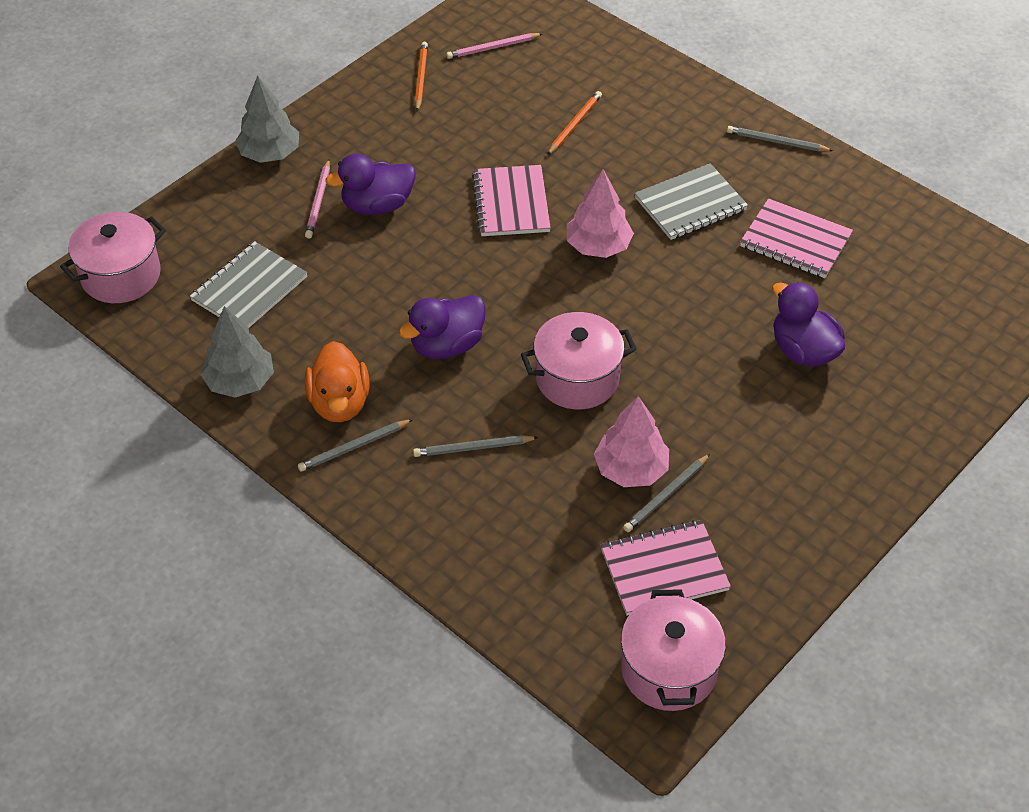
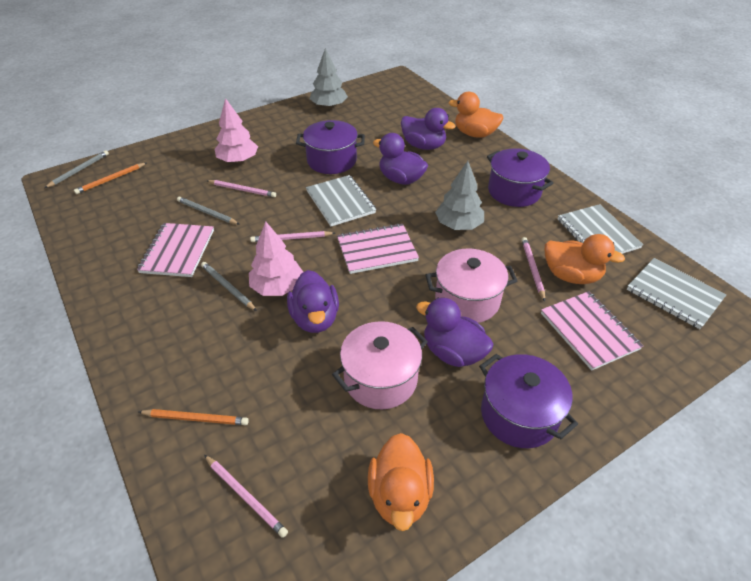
grey notebook: 2 -> 3
grey pencil: 4 -> 3
orange duck: 1 -> 3
pink pencil: 2 -> 4
pink pot: 3 -> 2
purple duck: 3 -> 4
purple pot: 0 -> 3

